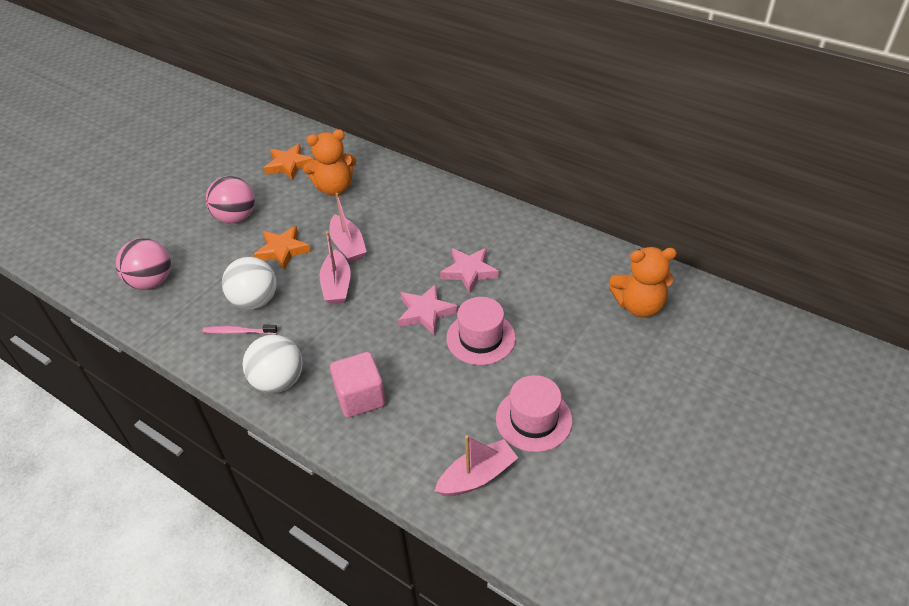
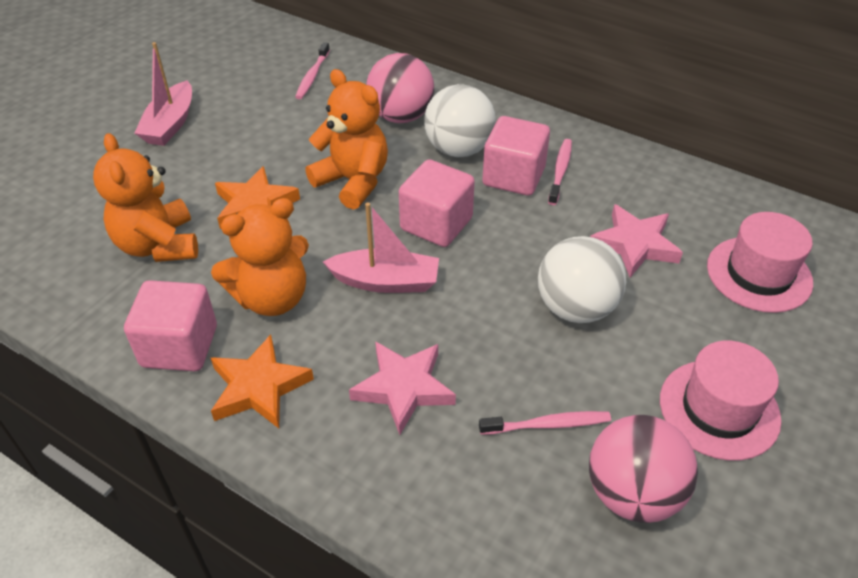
orange teddy bear: 2 -> 3
pink boat: 3 -> 2
pink cube: 1 -> 3
pink toothbrush: 1 -> 3

